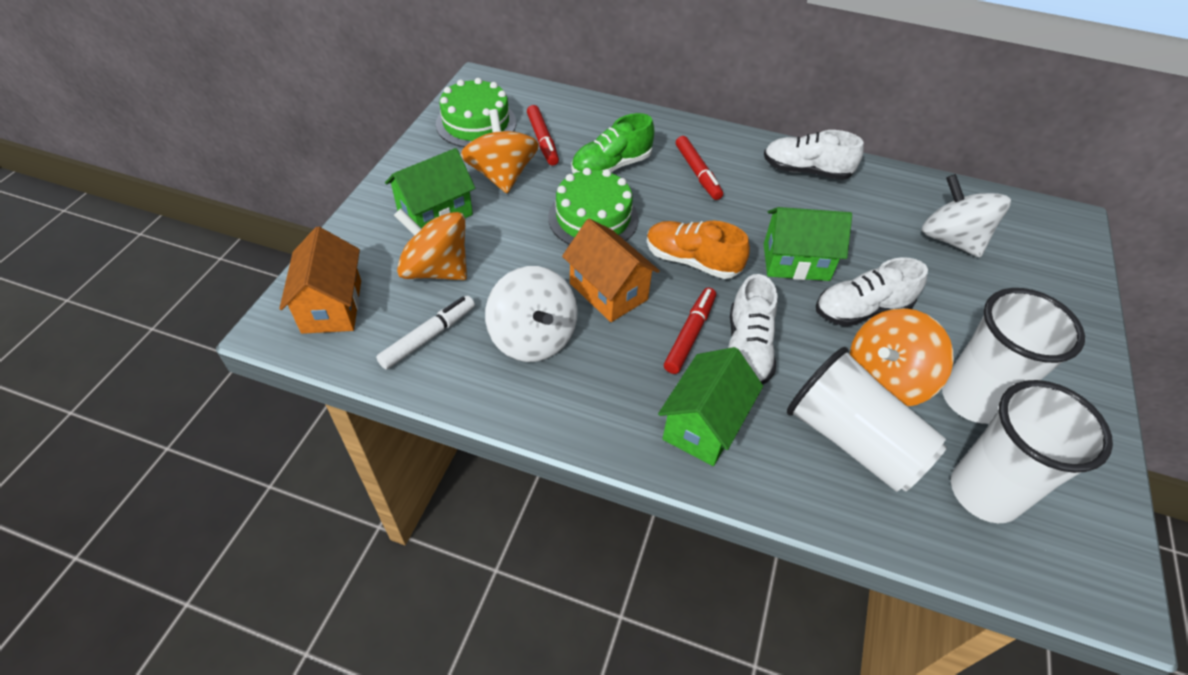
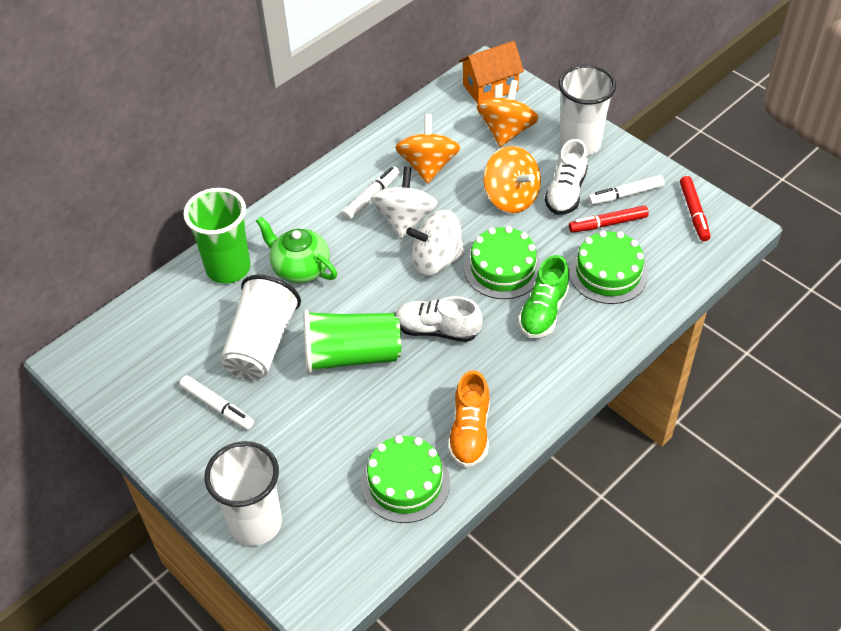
green cake: 2 -> 3
green cup: 0 -> 2
green house: 3 -> 0
green teapot: 0 -> 1
orange house: 2 -> 1
red marker: 3 -> 2
white marker: 1 -> 3
white shoe: 3 -> 2

